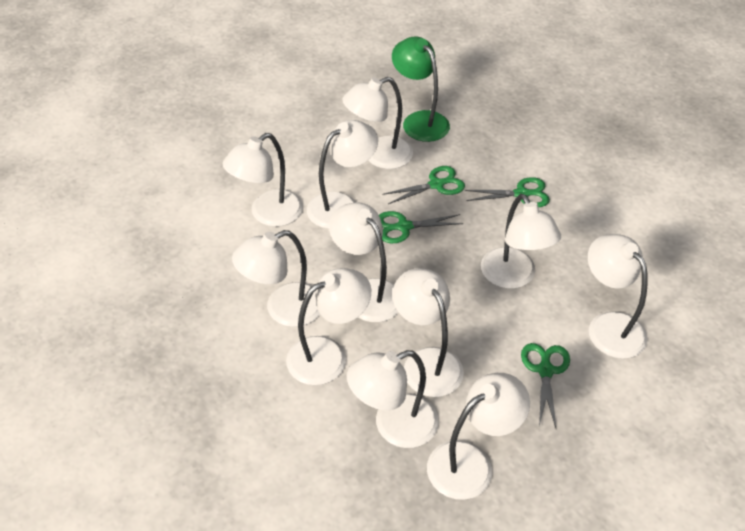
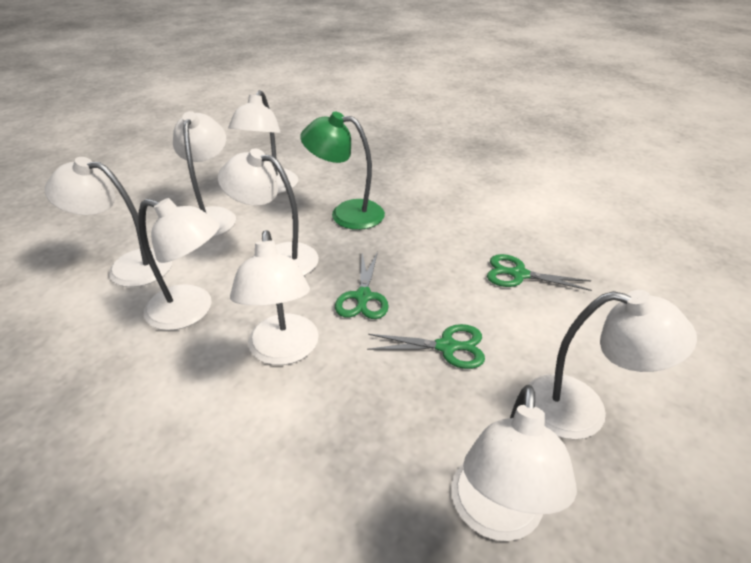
green scissors: 4 -> 3
white lamp: 11 -> 8

